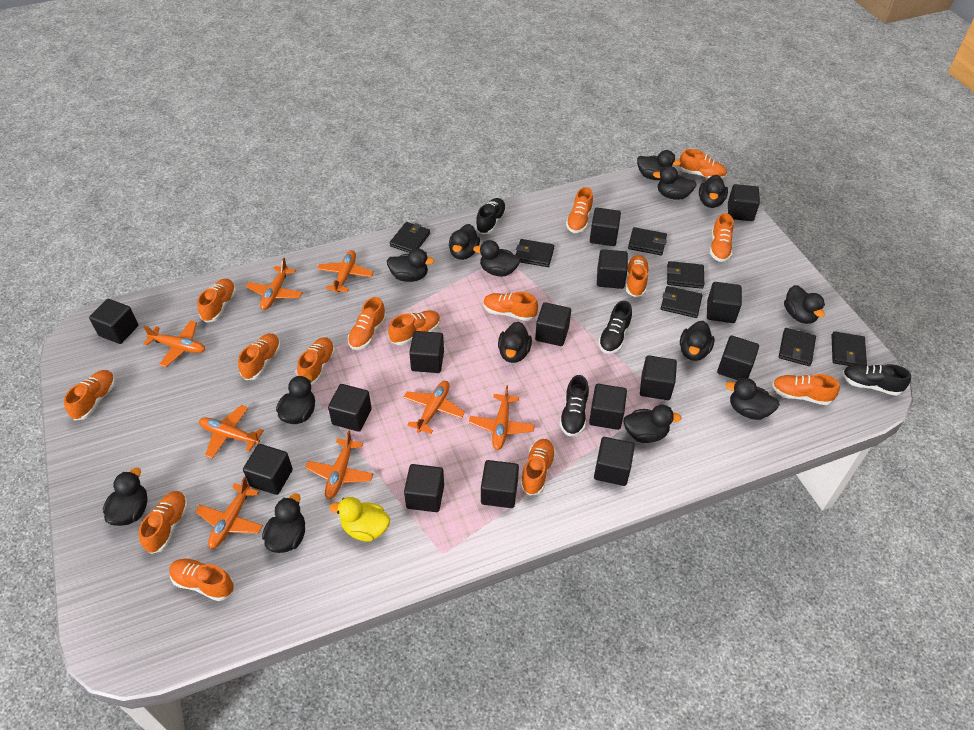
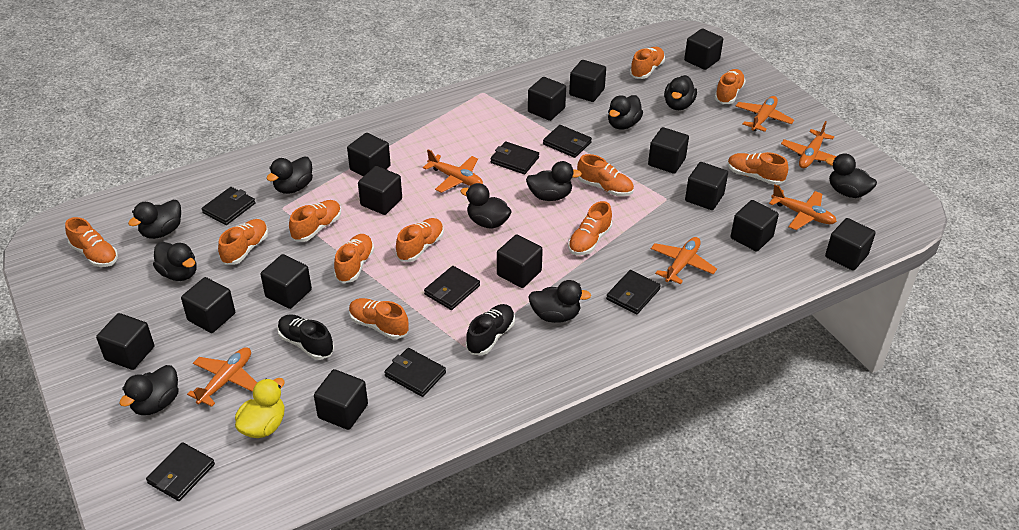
black cube: 15 -> 14
black duck: 14 -> 10
black shoe: 4 -> 2
orange plane: 8 -> 6
orange shoe: 15 -> 11

